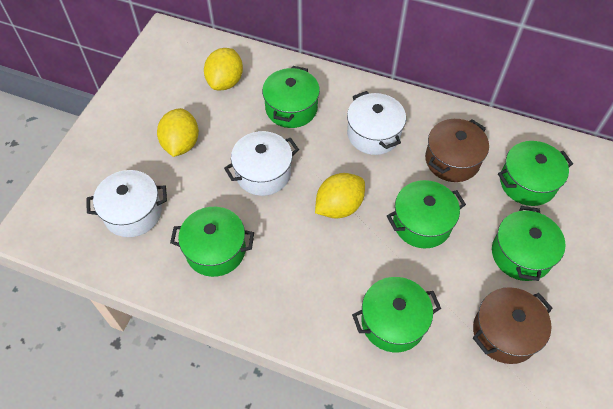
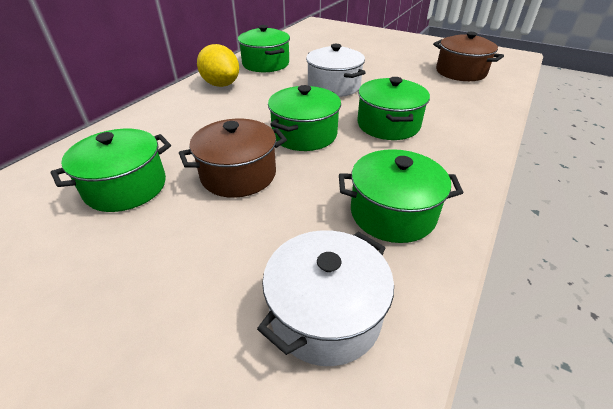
green pot: 6 -> 5
white pot: 3 -> 2
yellow lemon: 3 -> 1

